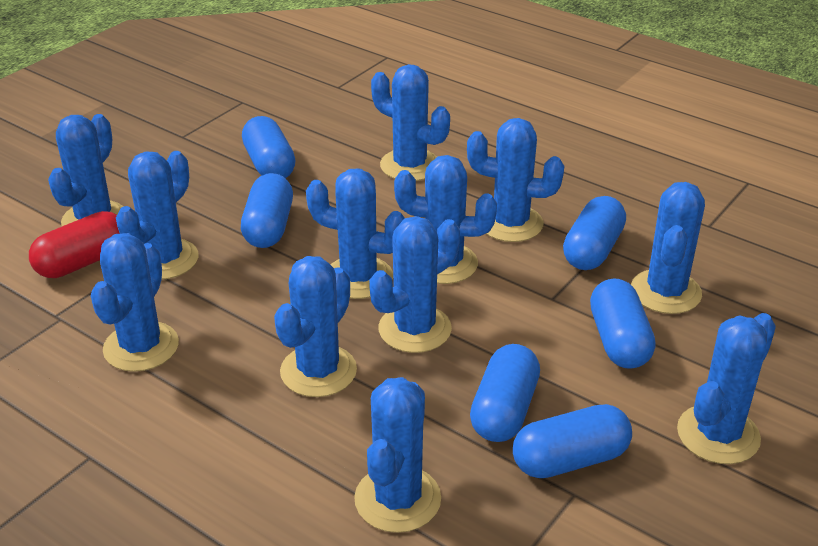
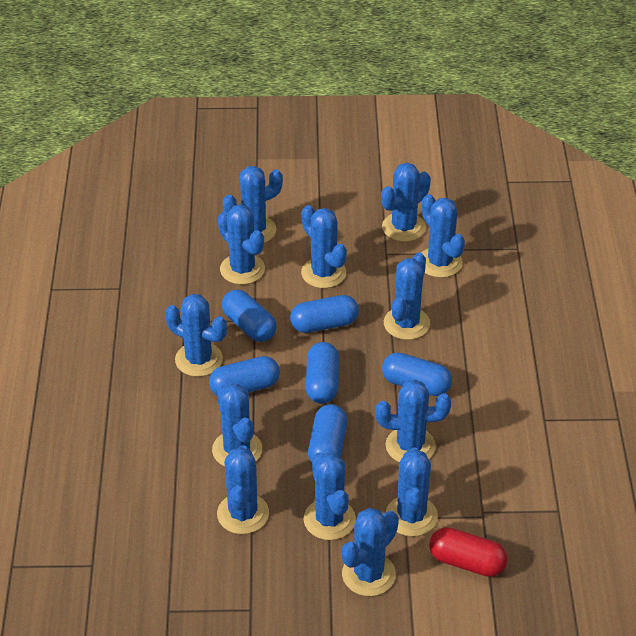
blue cactus: 12 -> 13

